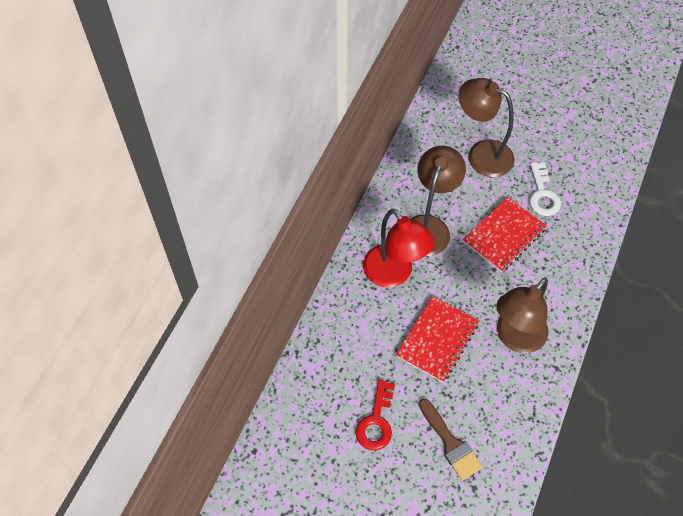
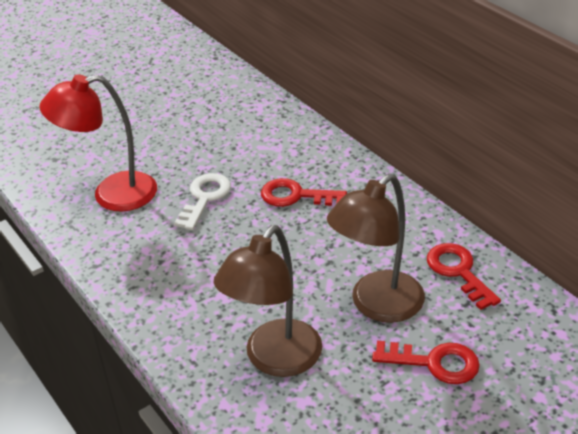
brown brush: 1 -> 0
brown lamp: 3 -> 2
red key: 1 -> 3
red notebook: 2 -> 0

